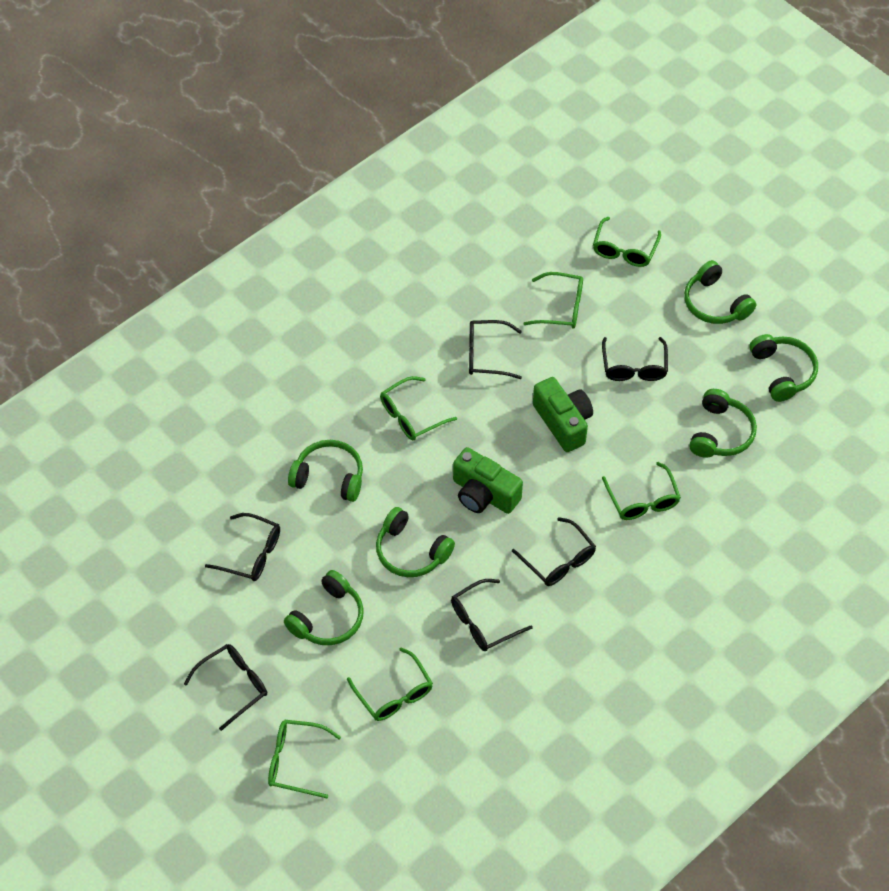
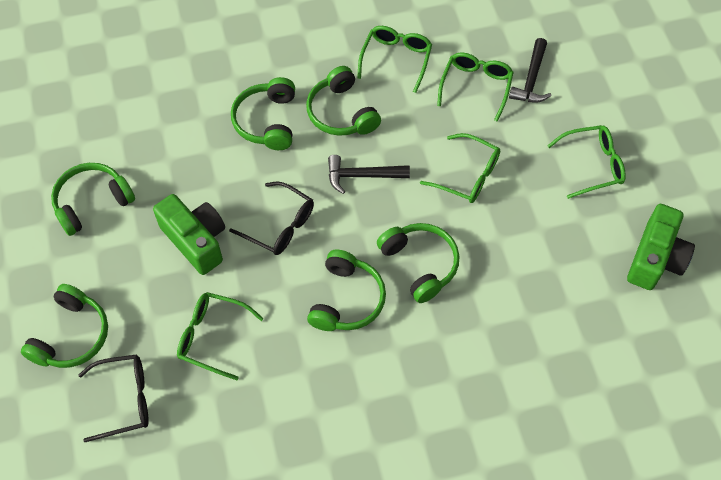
black glasses: 6 -> 2
black hammer: 0 -> 2
green glasses: 6 -> 5

